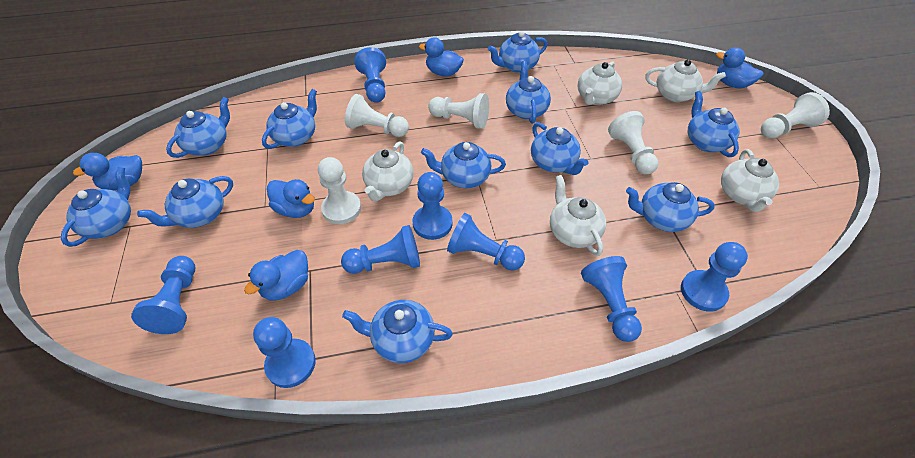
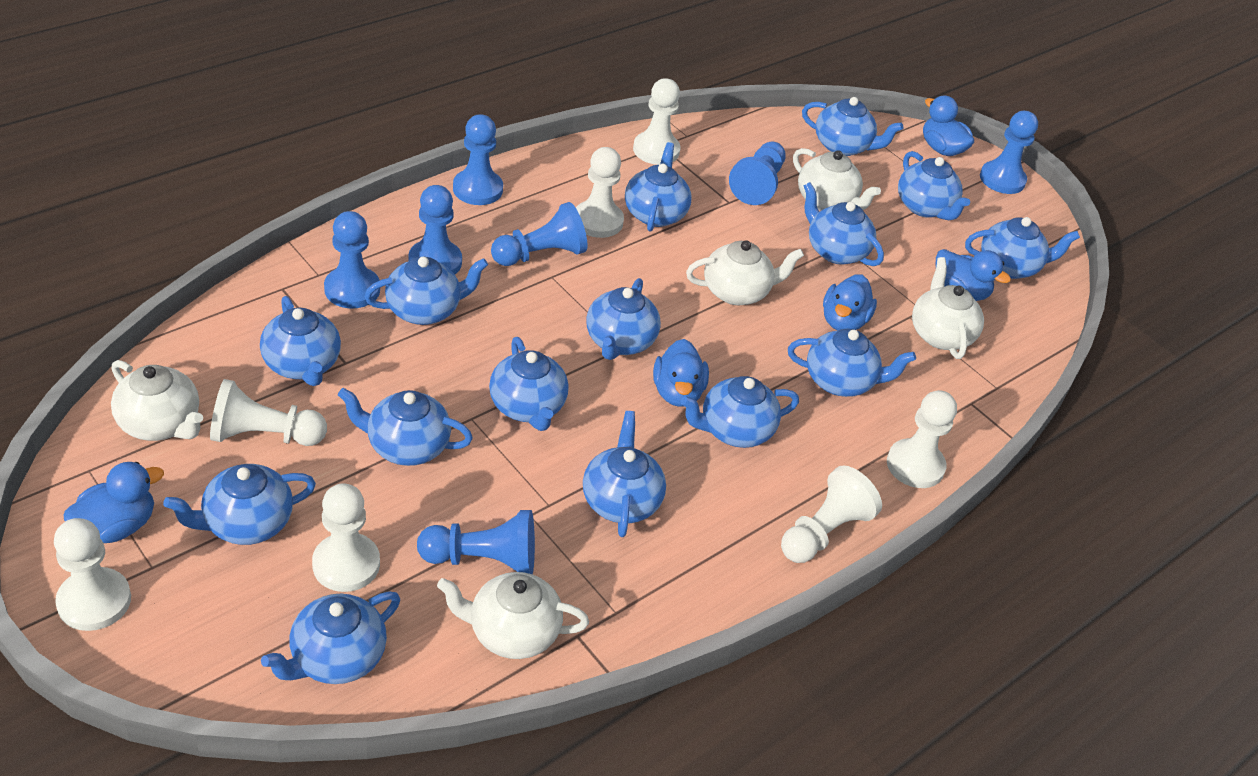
blue pawn: 8 -> 7
blue teapot: 11 -> 15
white pawn: 5 -> 7

